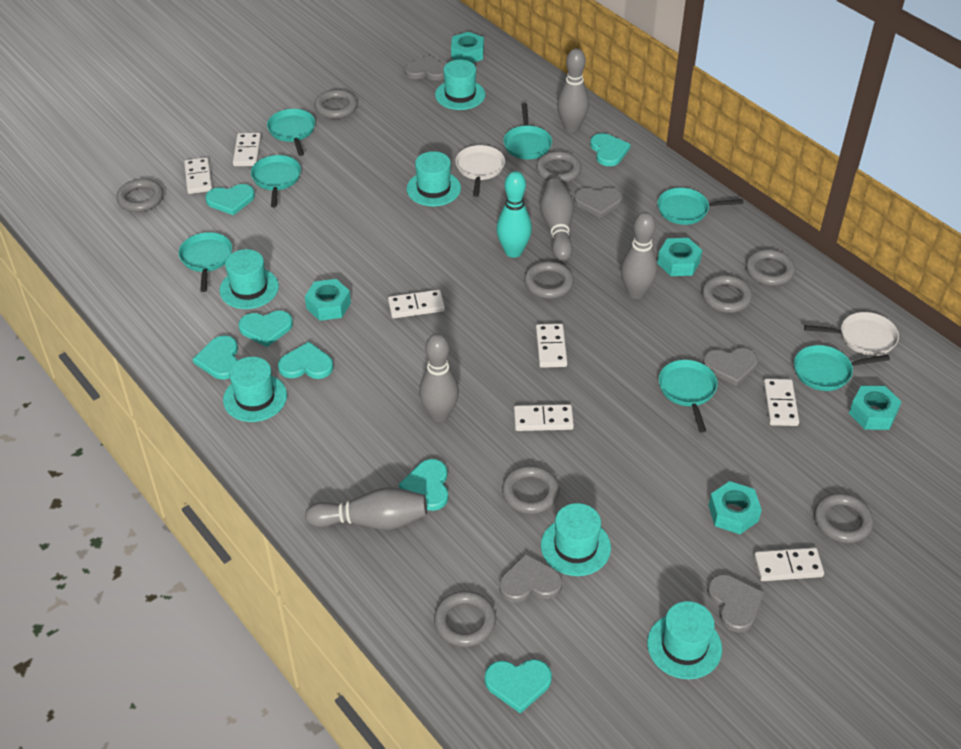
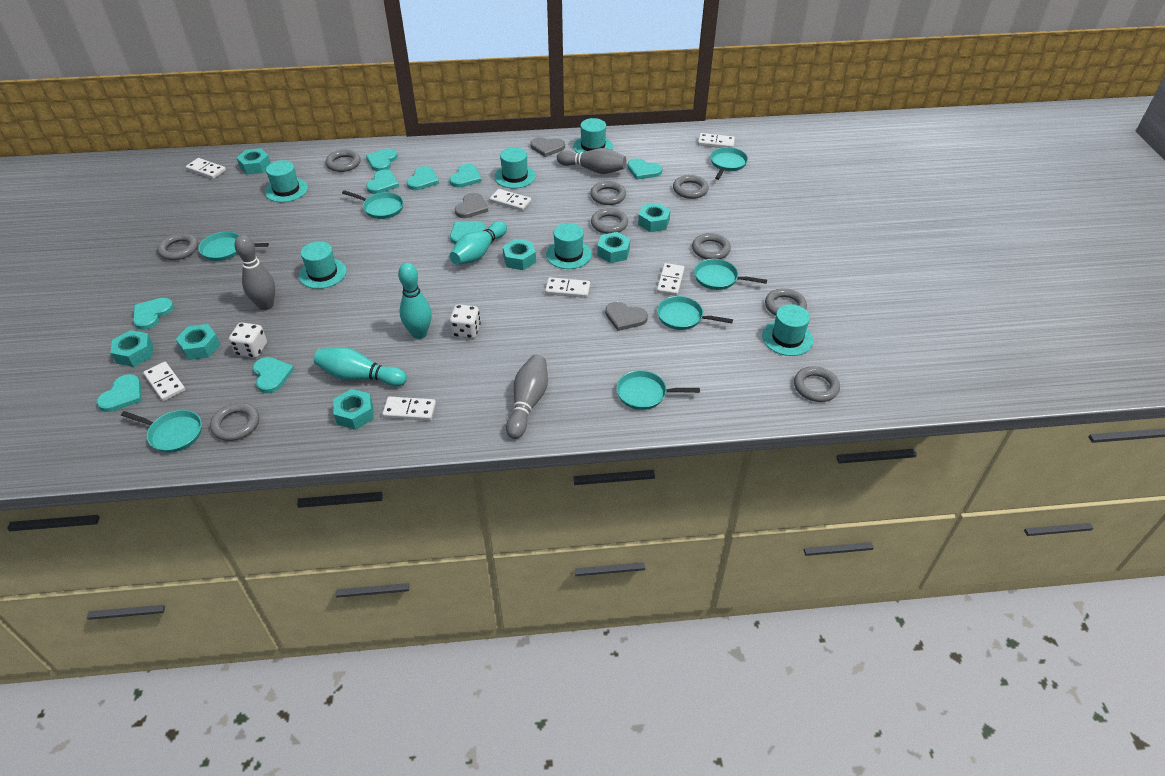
grey bowling pin: 5 -> 3
grey heart: 5 -> 3
turquoise bowling pin: 1 -> 3
turquoise heart: 7 -> 9
turquoise nut: 5 -> 7
white dice: 0 -> 2
white pan: 2 -> 0

